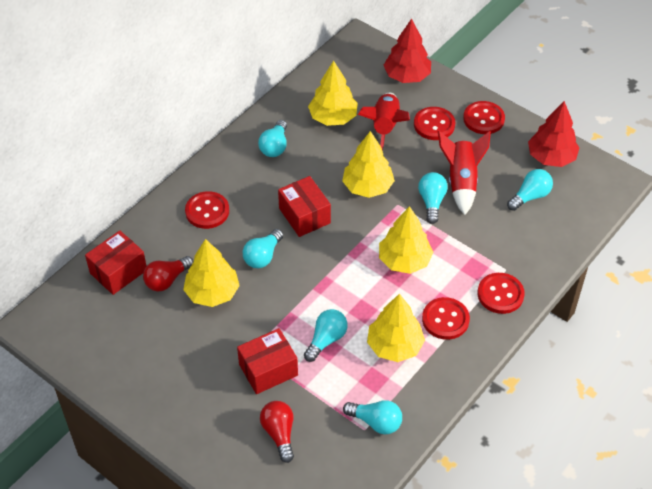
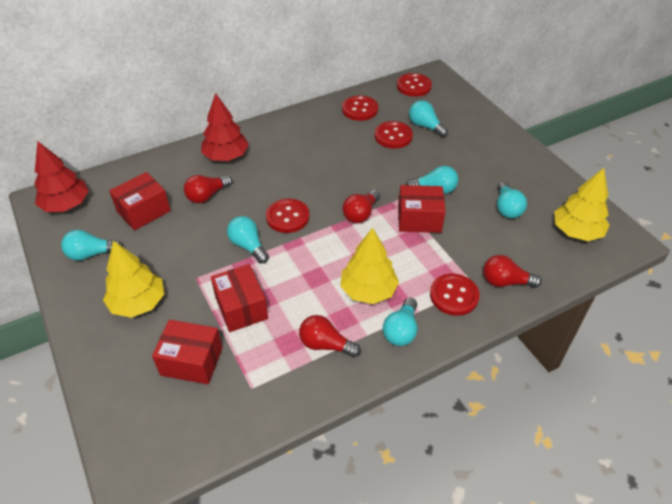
red box: 3 -> 4
red light bulb: 2 -> 4
red rocket: 2 -> 0
yellow tree: 5 -> 3

